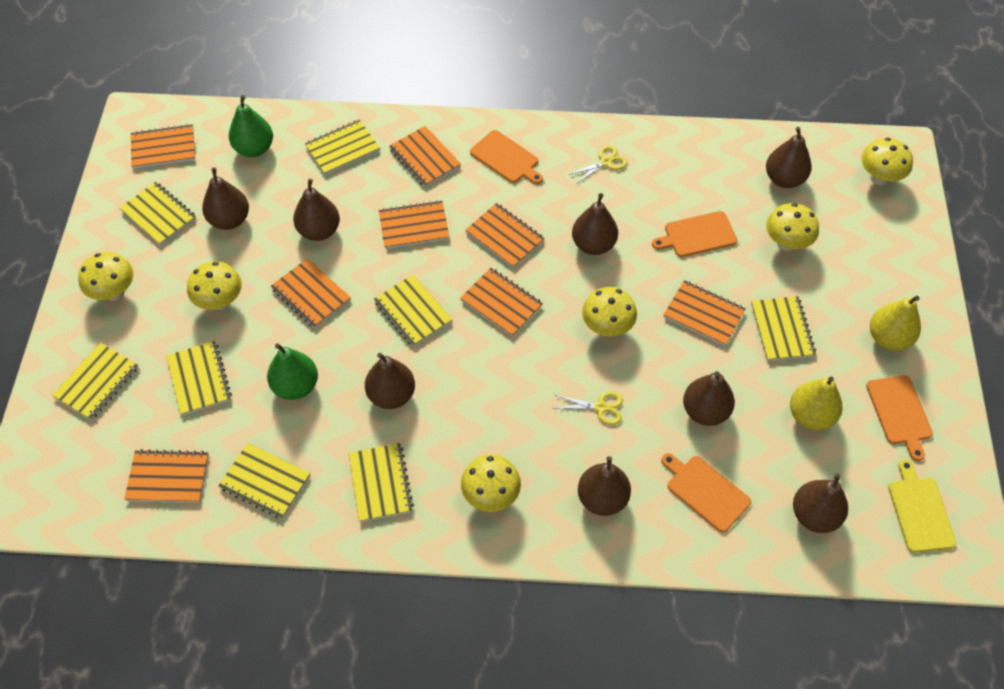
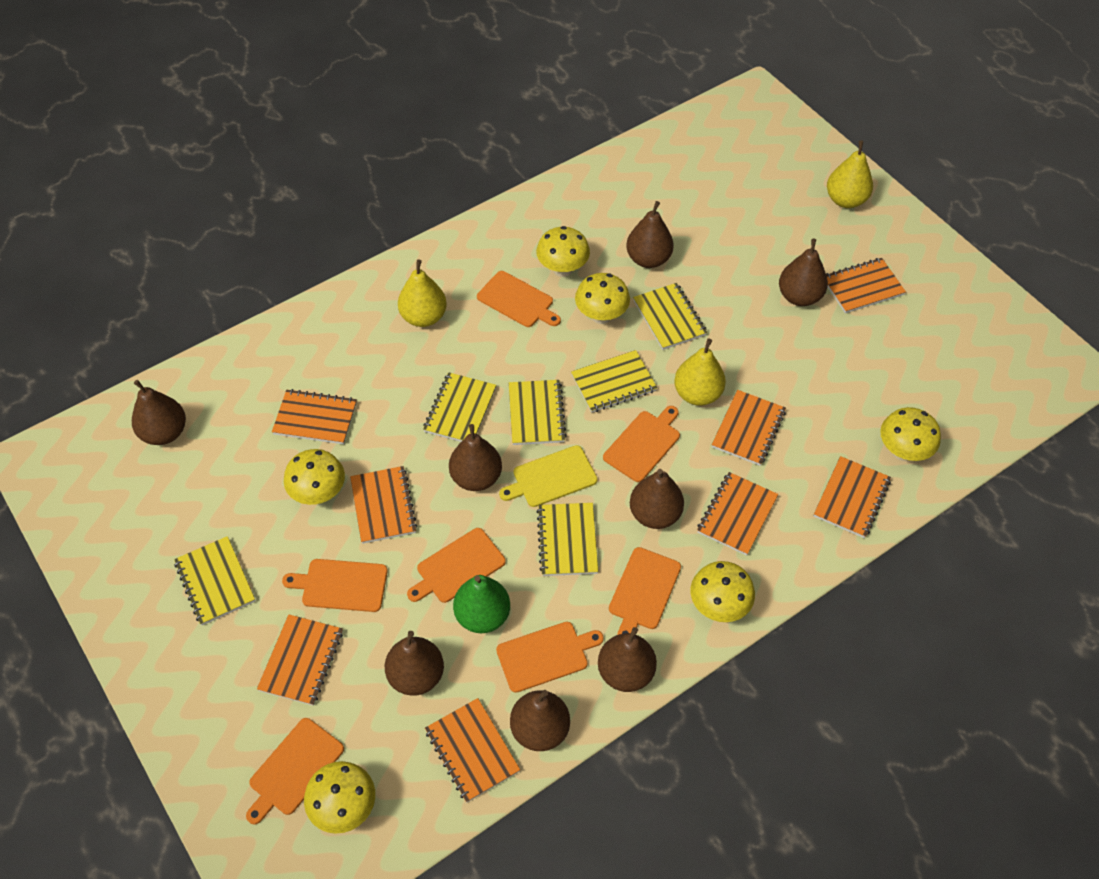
green pear: 2 -> 1
orange cutting board: 4 -> 7
yellow notebook: 8 -> 6
yellow pear: 2 -> 3
yellow scissors: 2 -> 0

